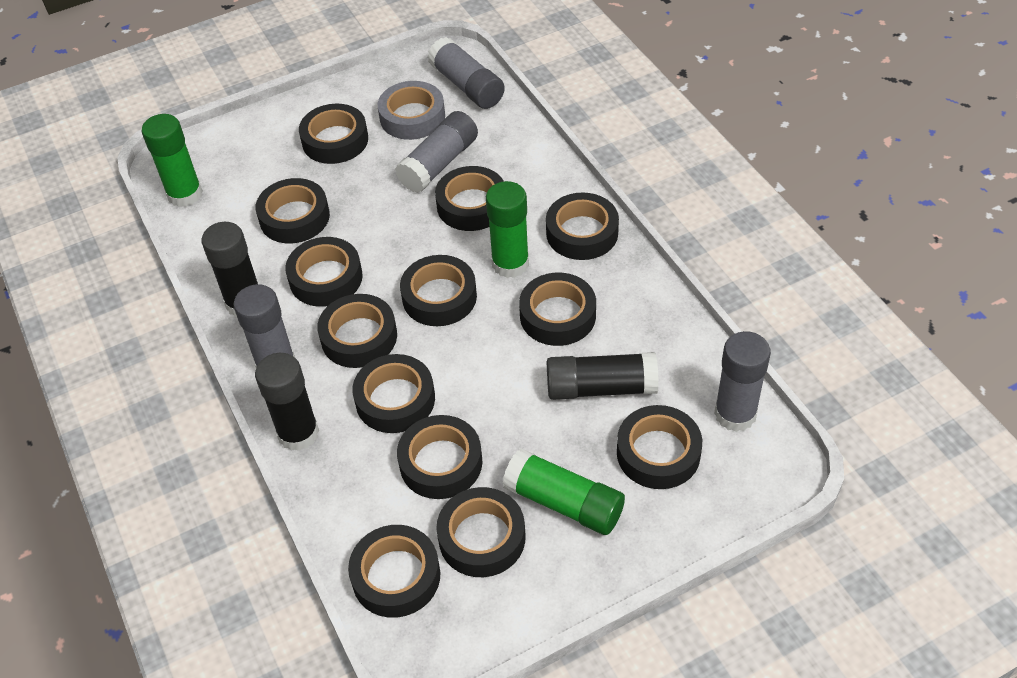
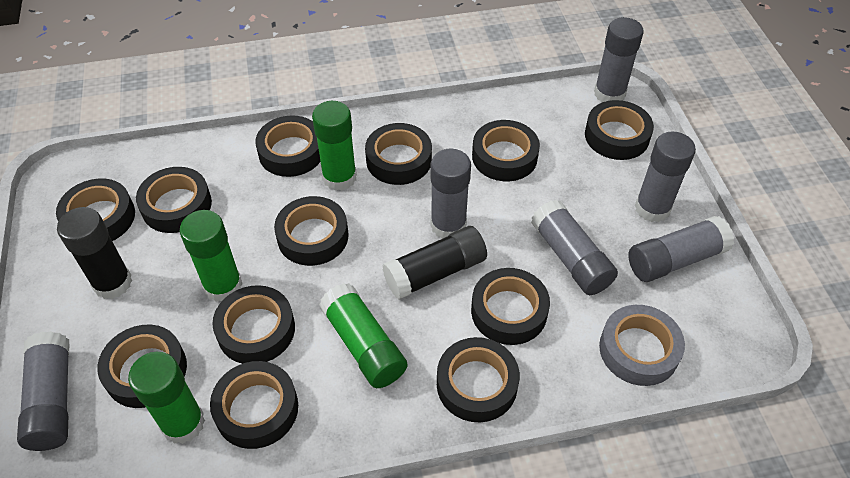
black glue stick: 3 -> 2
black tape: 13 -> 12
green glue stick: 3 -> 4
grey glue stick: 4 -> 6

